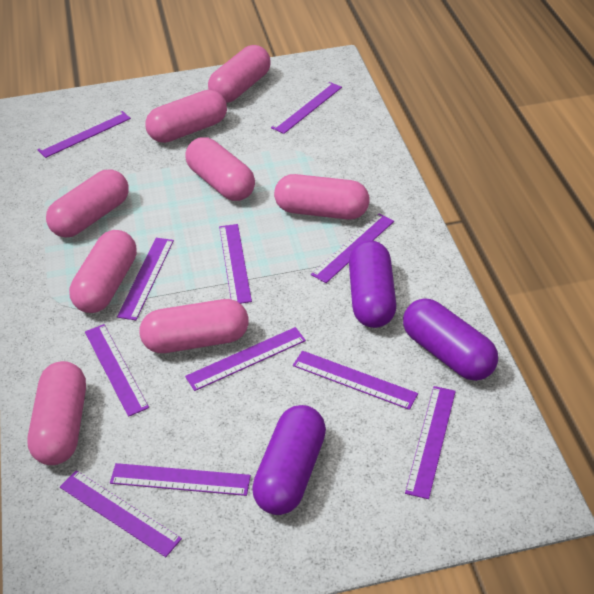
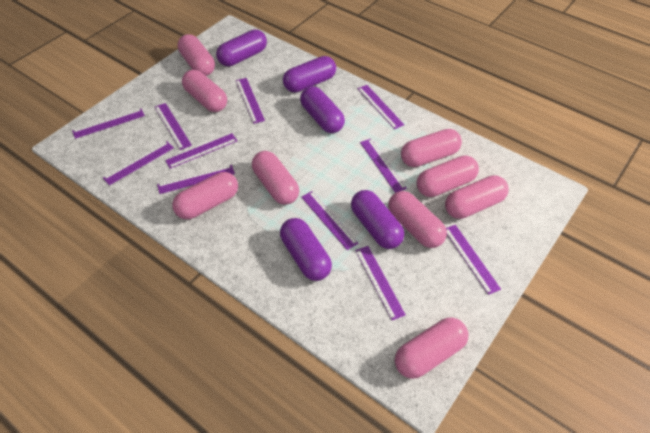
pink capsule: 8 -> 9
purple capsule: 3 -> 5

